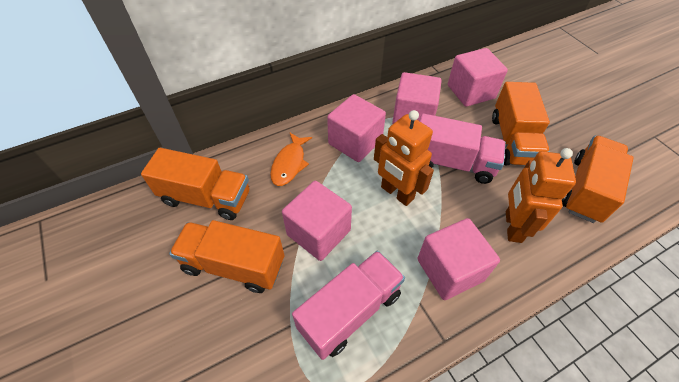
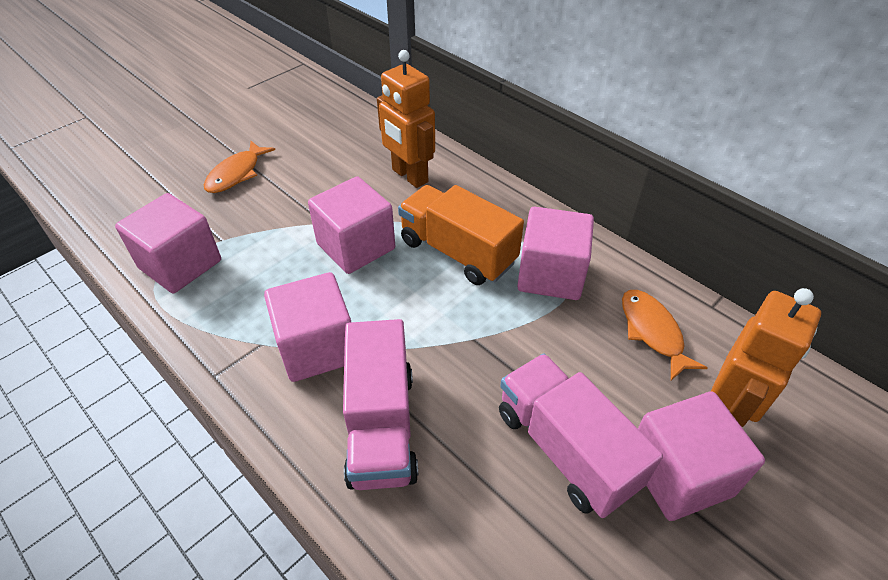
orange fish: 1 -> 2
orange truck: 4 -> 1

